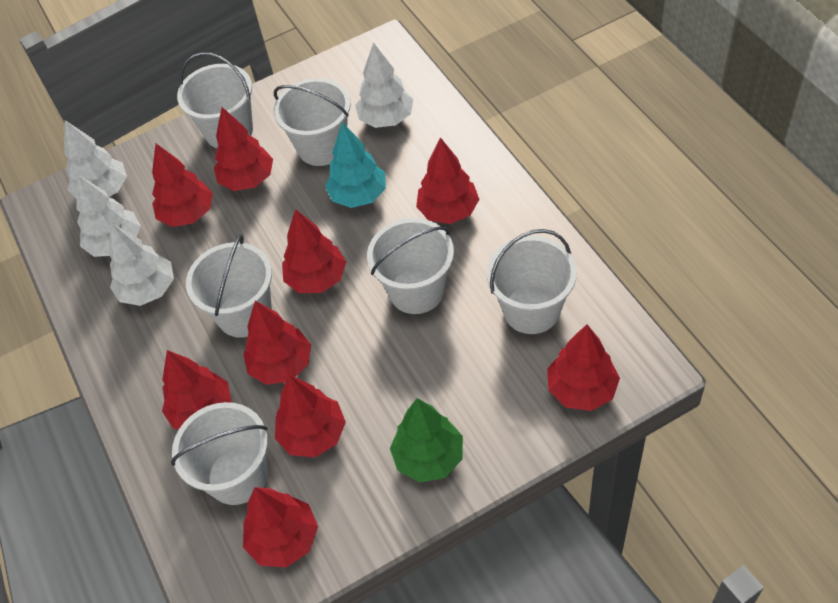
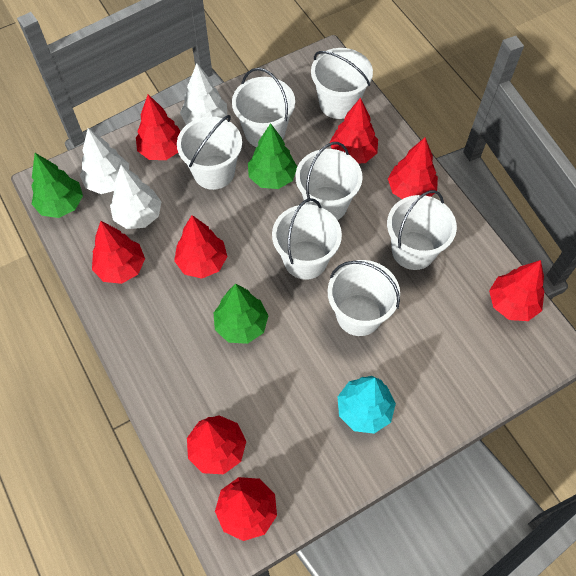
green tree: 1 -> 3
red tree: 9 -> 8
white bucket: 6 -> 7
white tree: 4 -> 3

